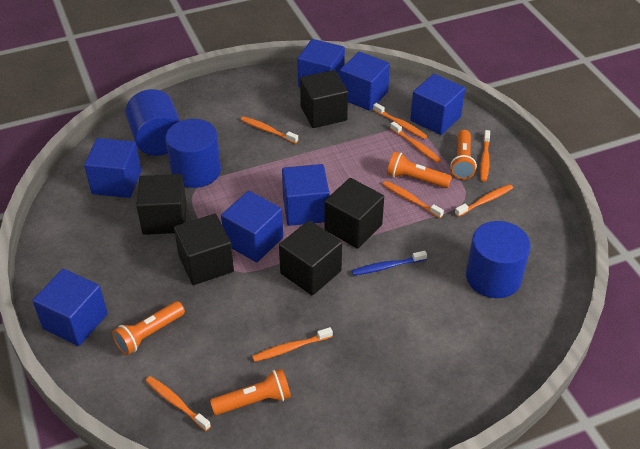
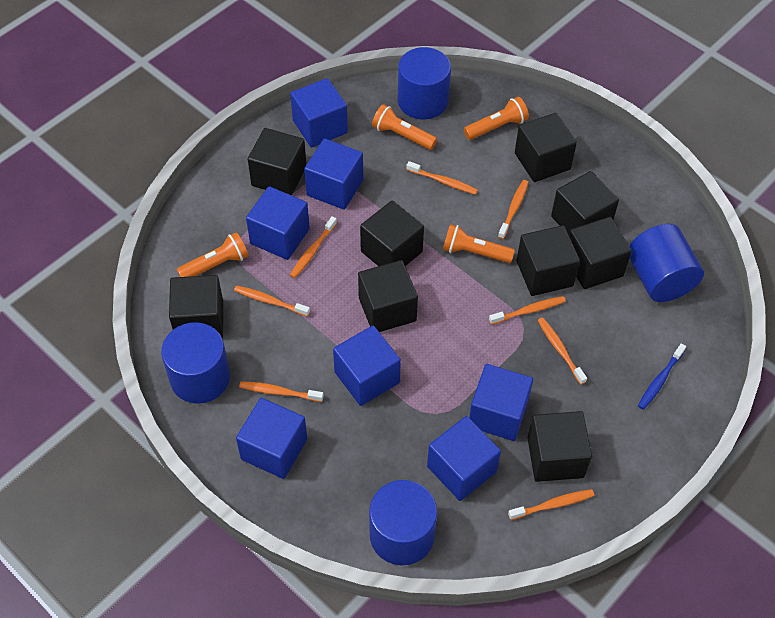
black cube: 5 -> 9
blue cylinder: 3 -> 4

